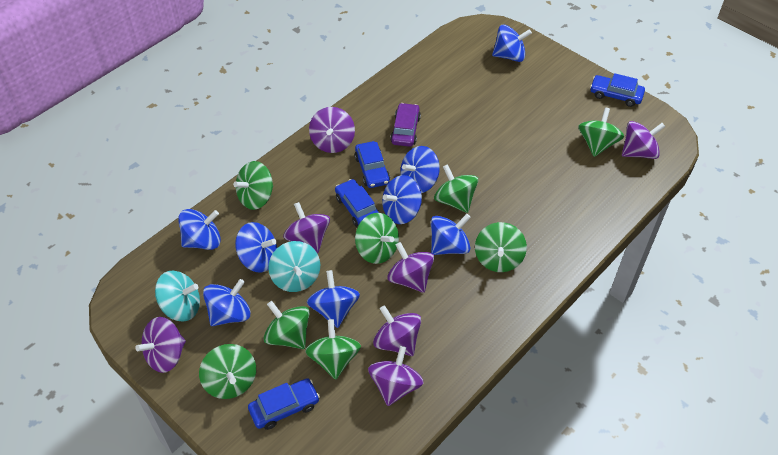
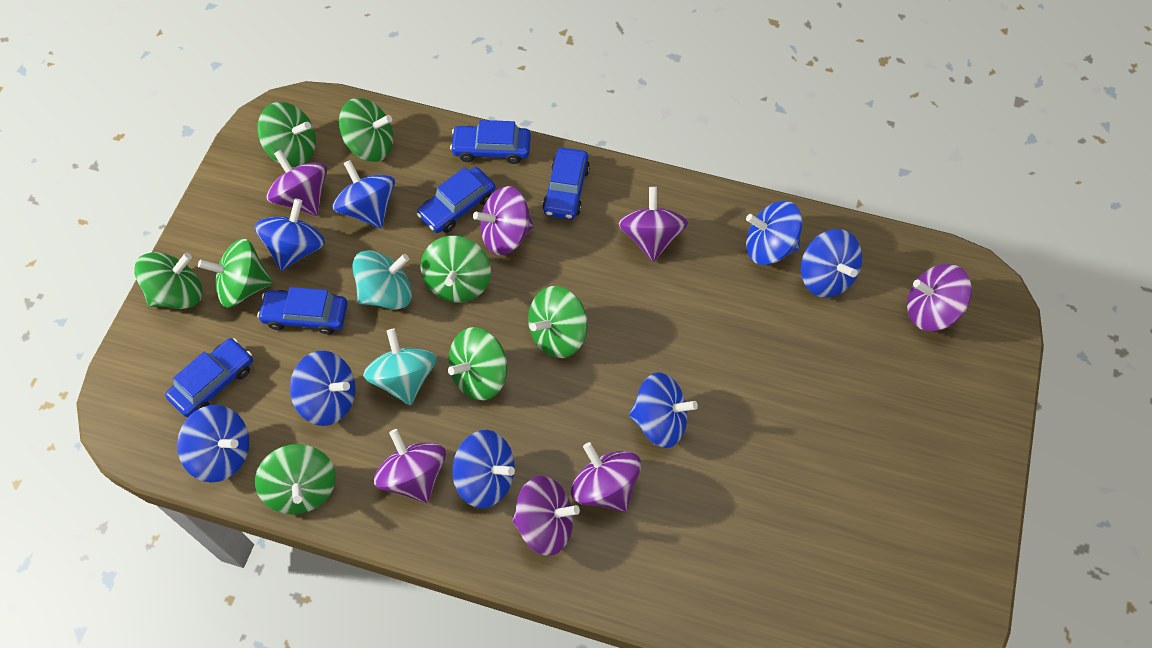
blue car: 4 -> 5
purple car: 1 -> 0

